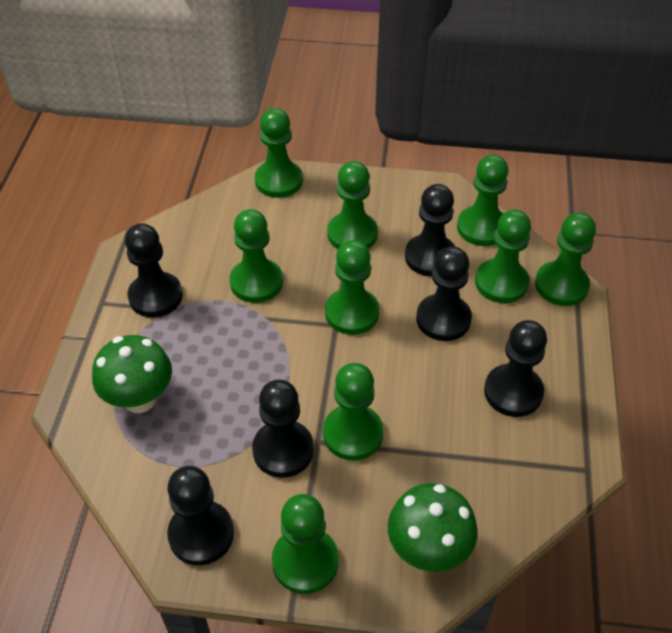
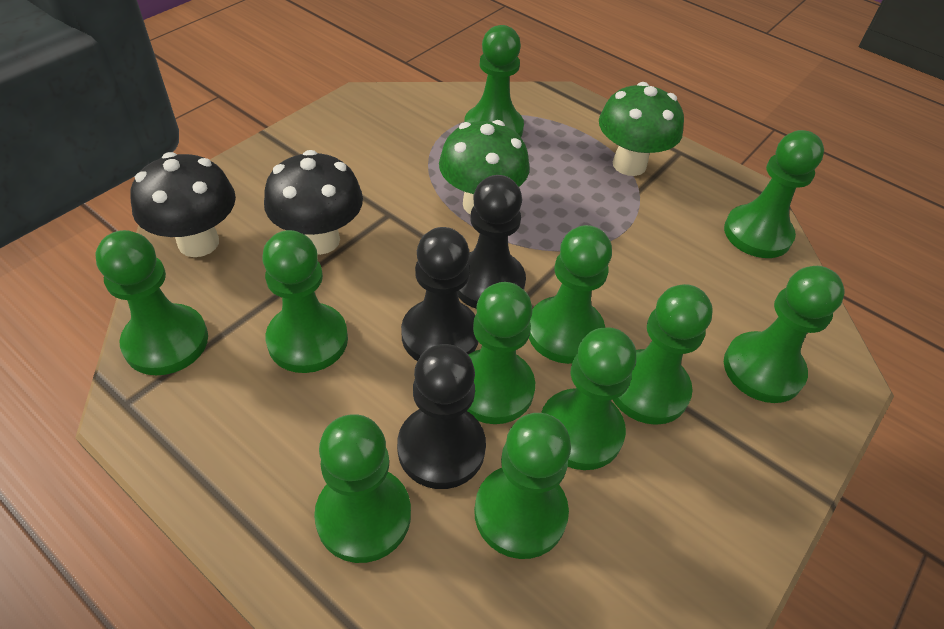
black mushroom: 0 -> 2
black pawn: 6 -> 3
green pawn: 9 -> 11

